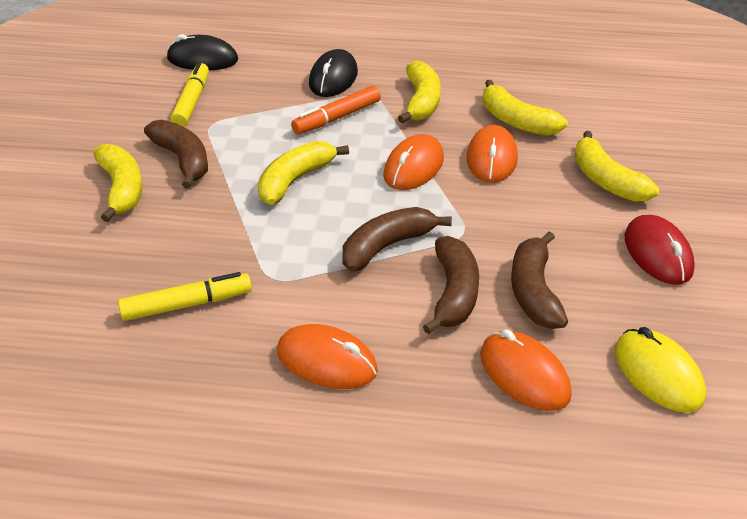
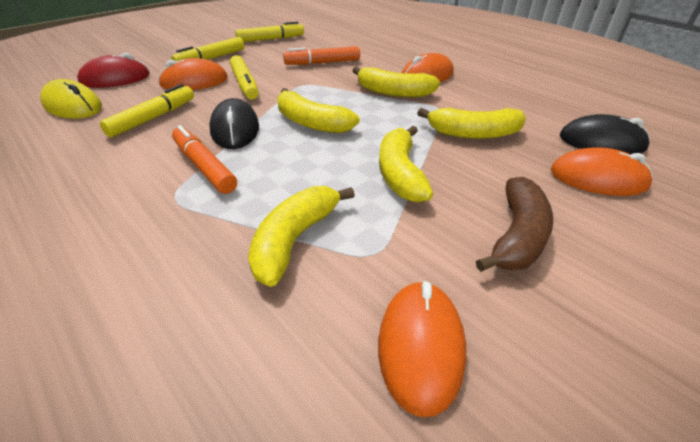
brown banana: 4 -> 1
orange marker: 1 -> 2
yellow marker: 2 -> 4

